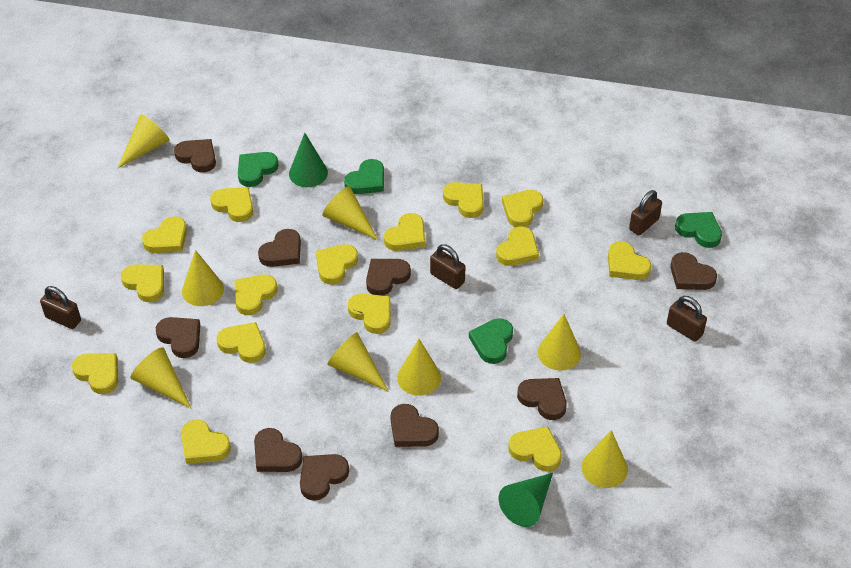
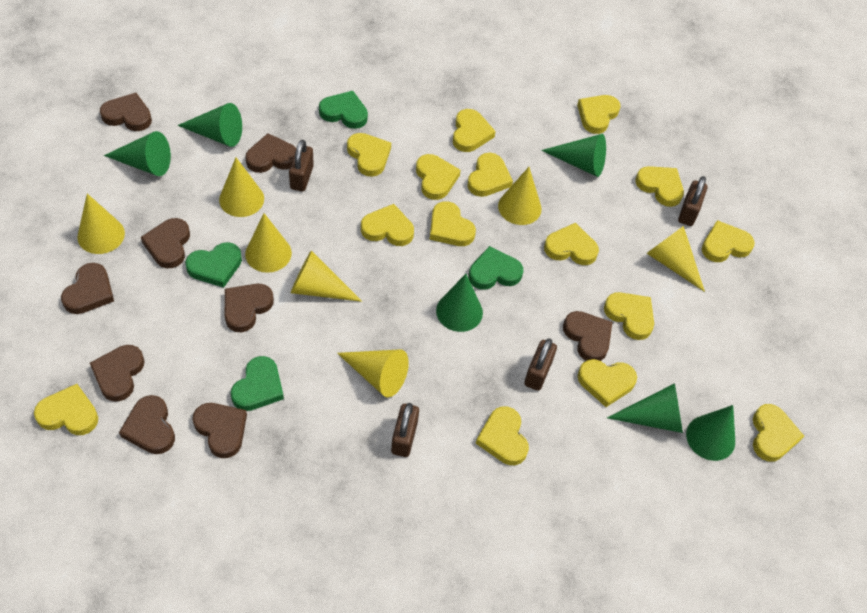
green cone: 2 -> 6
yellow cone: 8 -> 7

